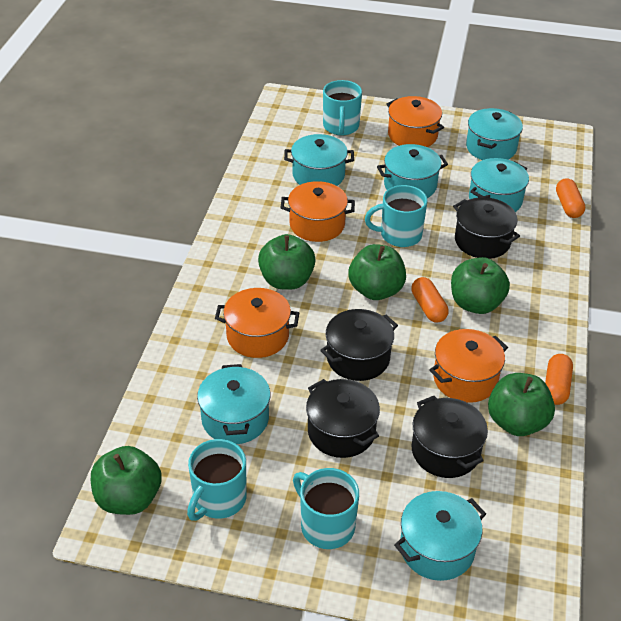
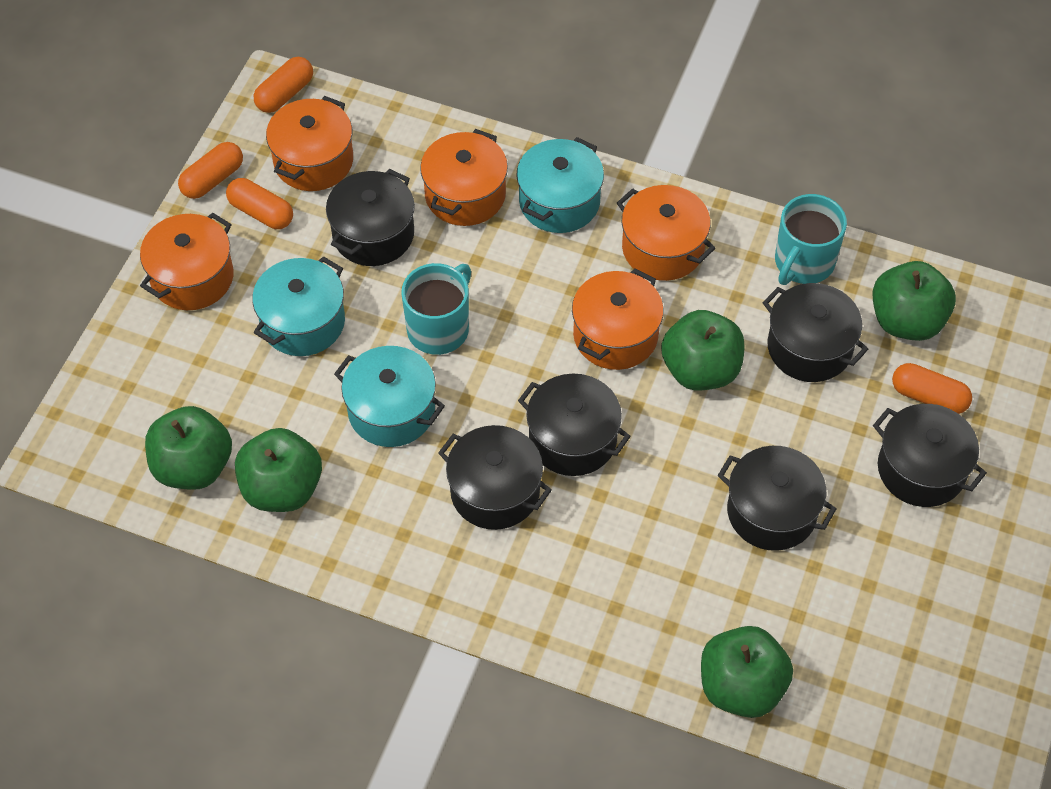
black pot: 4 -> 6
orange capsule: 3 -> 4
orange pot: 4 -> 5
turquoise mug: 4 -> 2
turquoise pot: 6 -> 3

